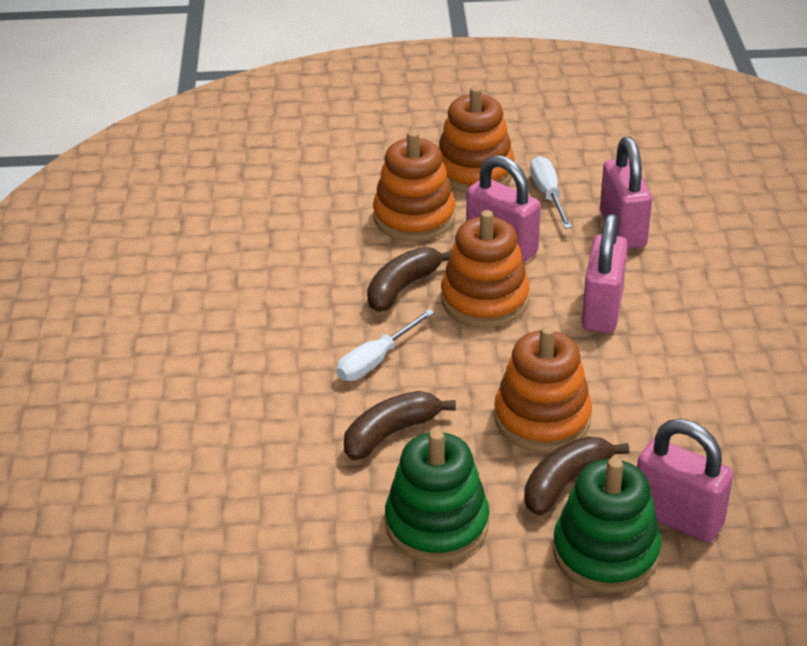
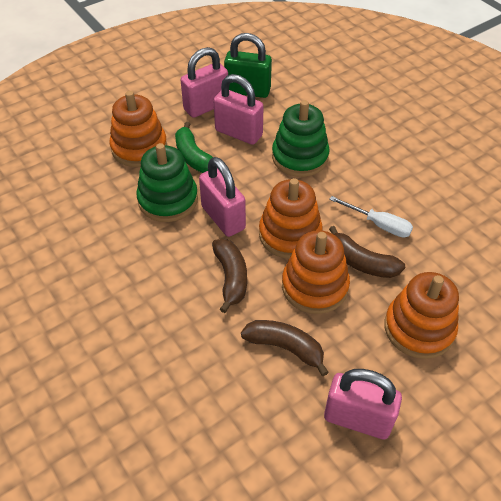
green banana: 0 -> 1
green padlock: 0 -> 1
white screwdriver: 2 -> 1

